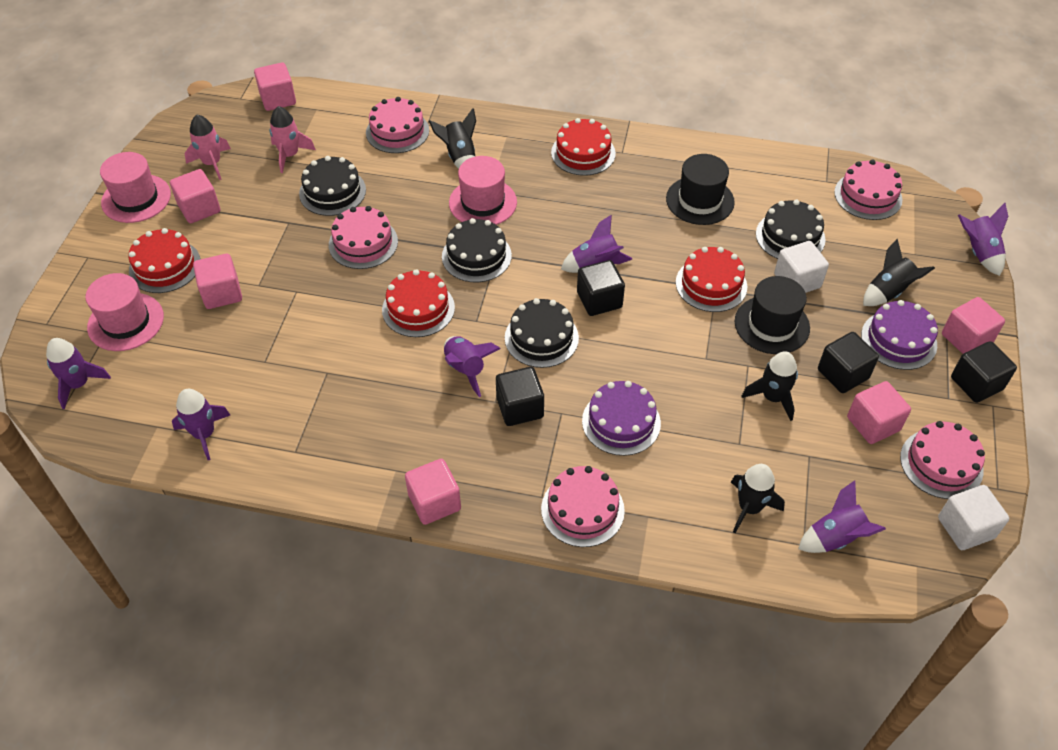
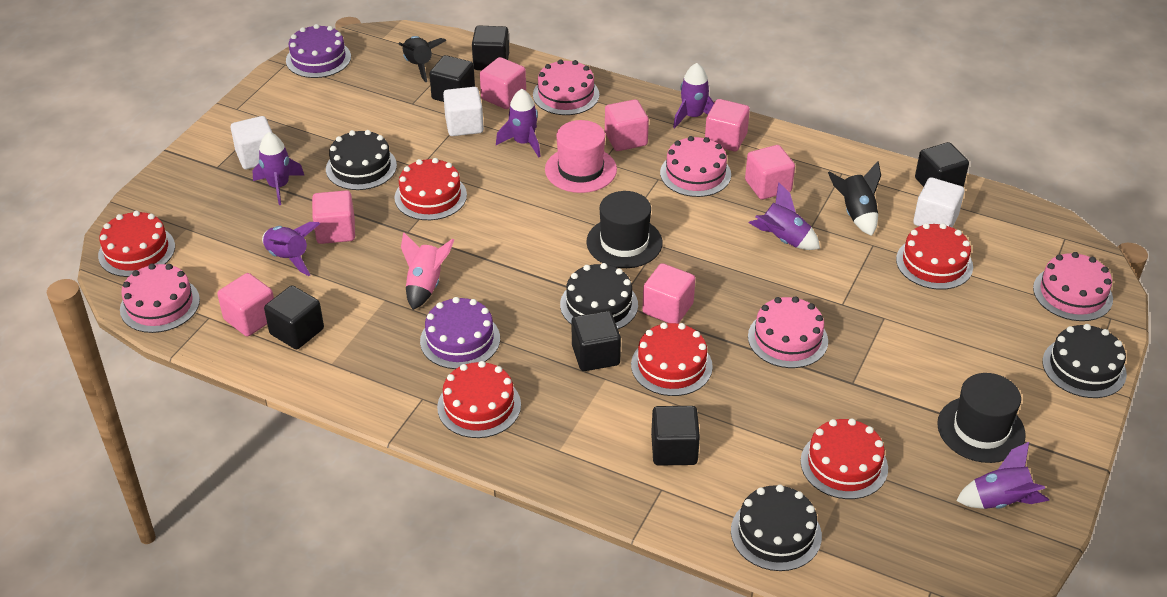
black cube: 4 -> 6
black rocket: 4 -> 2
pink cube: 6 -> 7
pink hat: 3 -> 1
pink rocket: 2 -> 1
red cake: 4 -> 6
white cube: 2 -> 3

